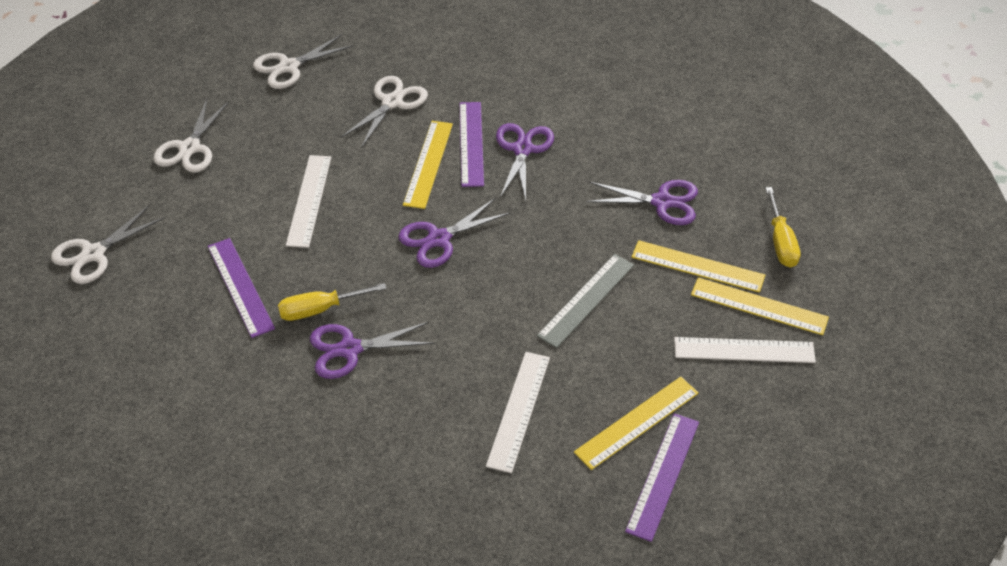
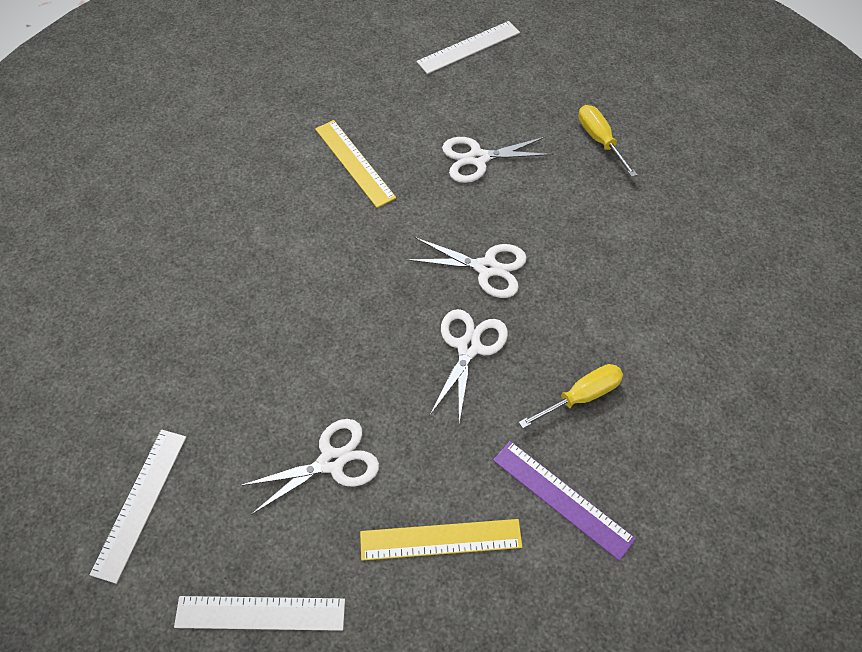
grey ruler: 1 -> 0
purple ruler: 3 -> 1
purple scissors: 4 -> 0
yellow ruler: 4 -> 2

